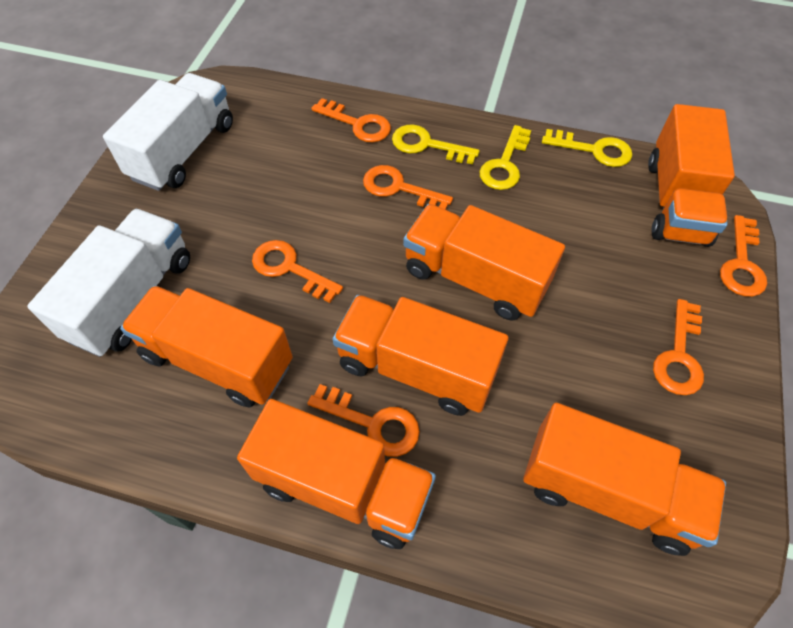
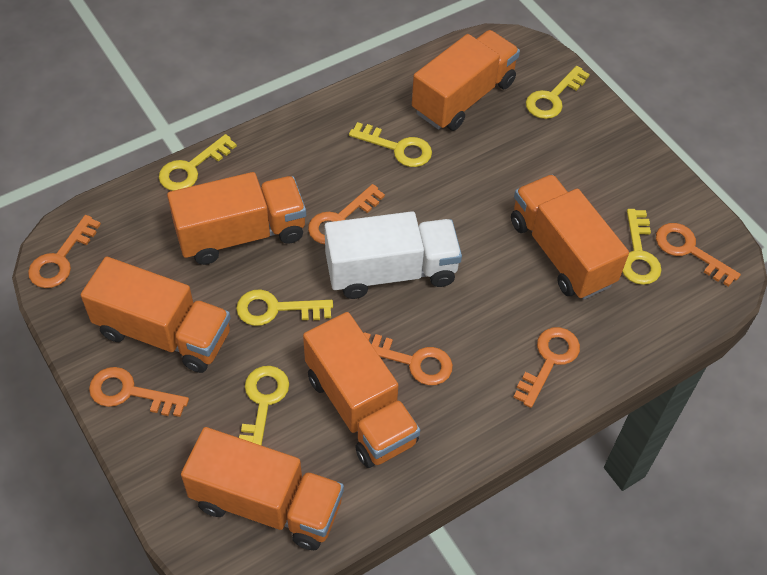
white truck: 2 -> 1
yellow key: 3 -> 6

